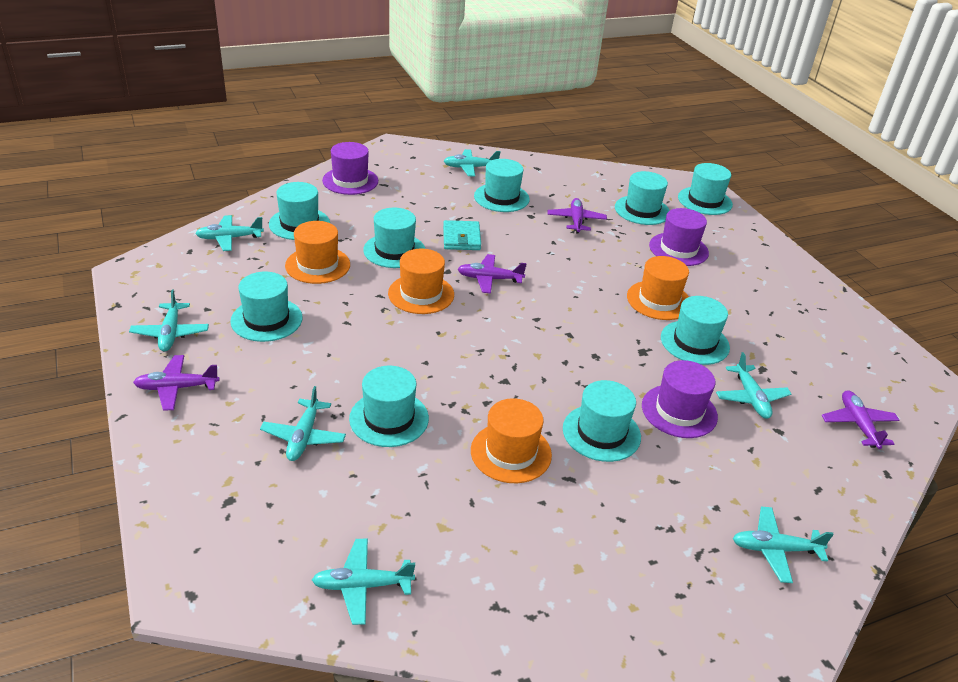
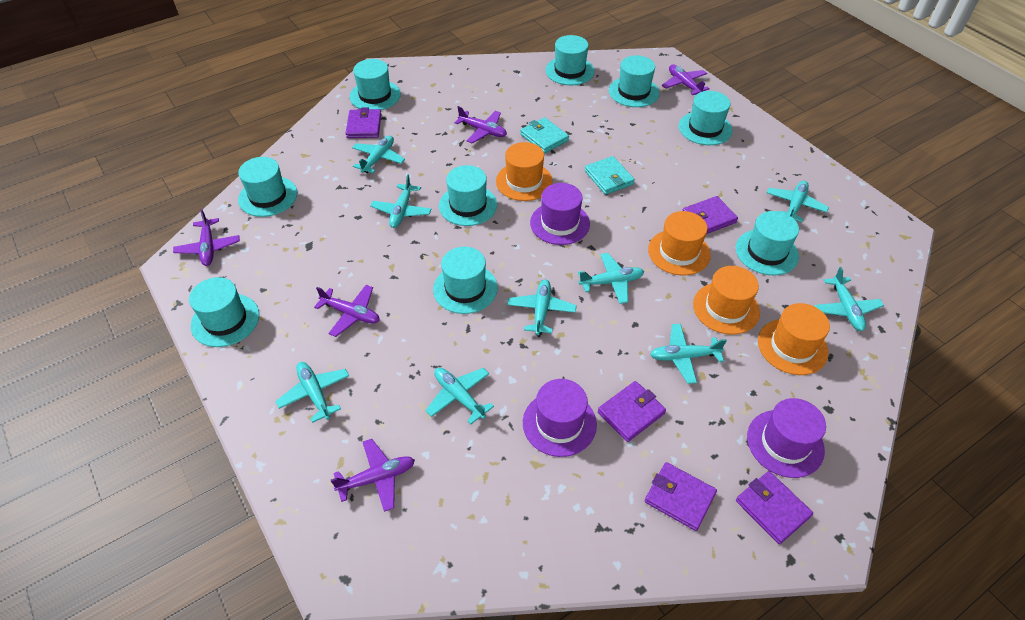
purple plane: 4 -> 5
purple wallet: 0 -> 5
turquoise plane: 7 -> 9
turquoise wallet: 1 -> 2

